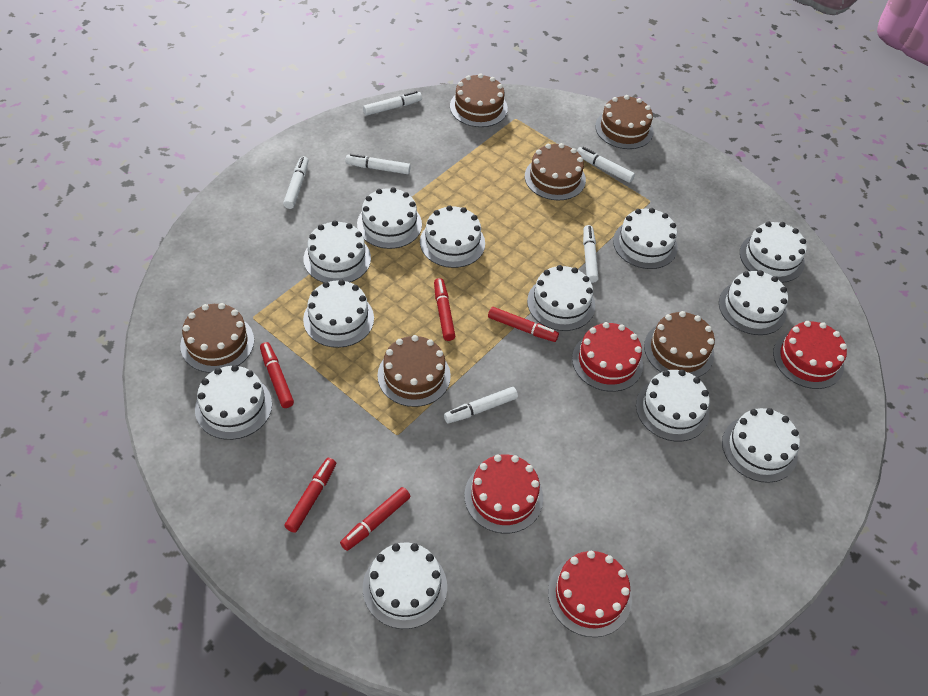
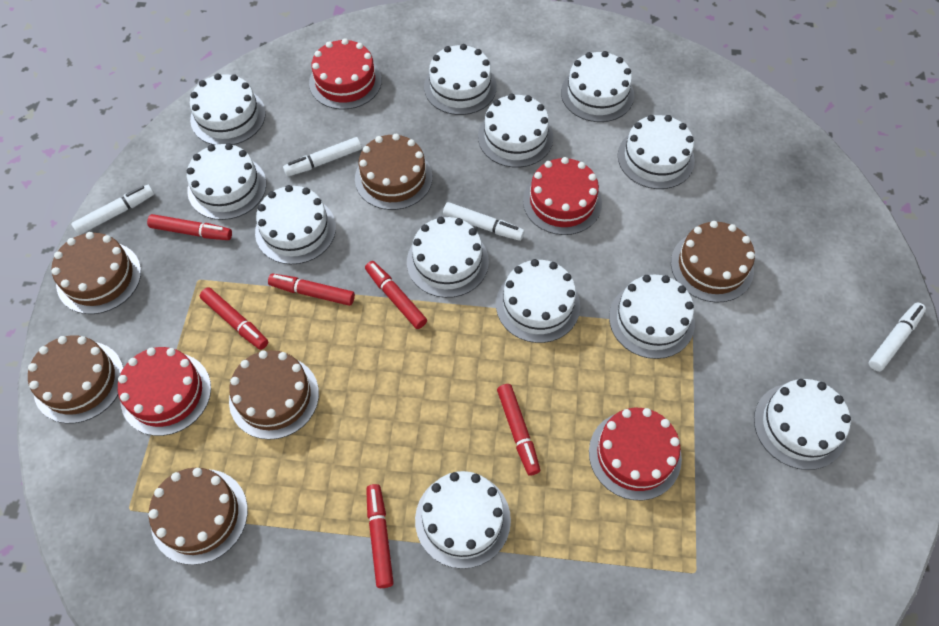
red marker: 5 -> 6
white marker: 6 -> 4

